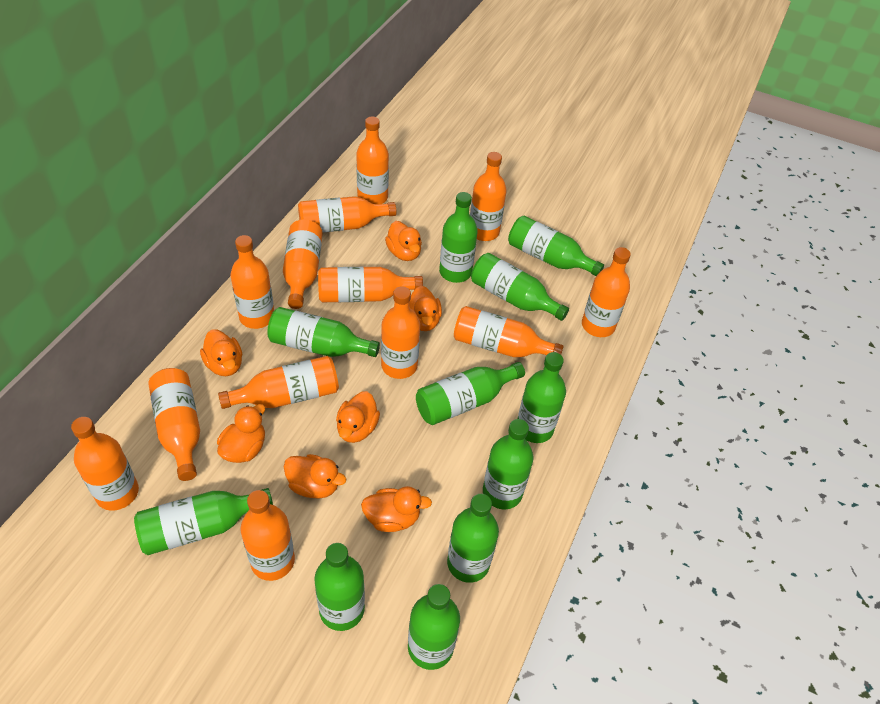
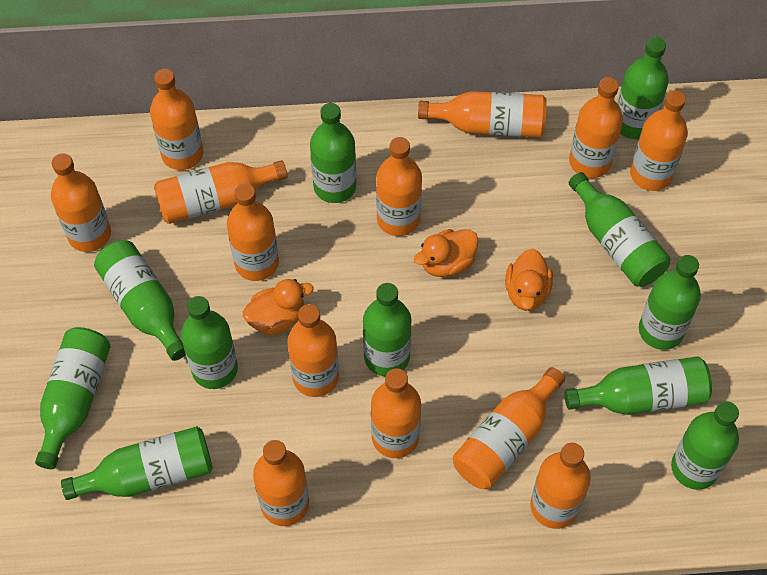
orange duck: 7 -> 3

